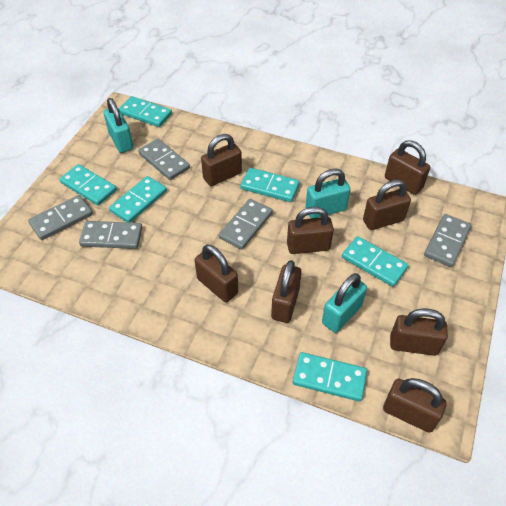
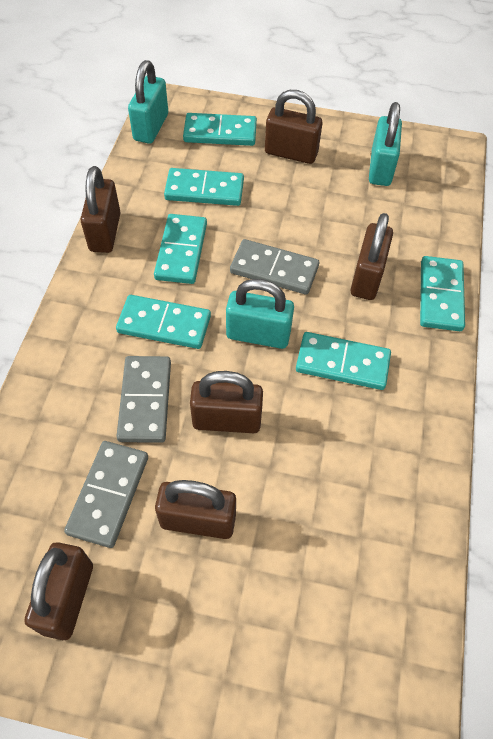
brown padlock: 8 -> 6
grey domino: 5 -> 3

